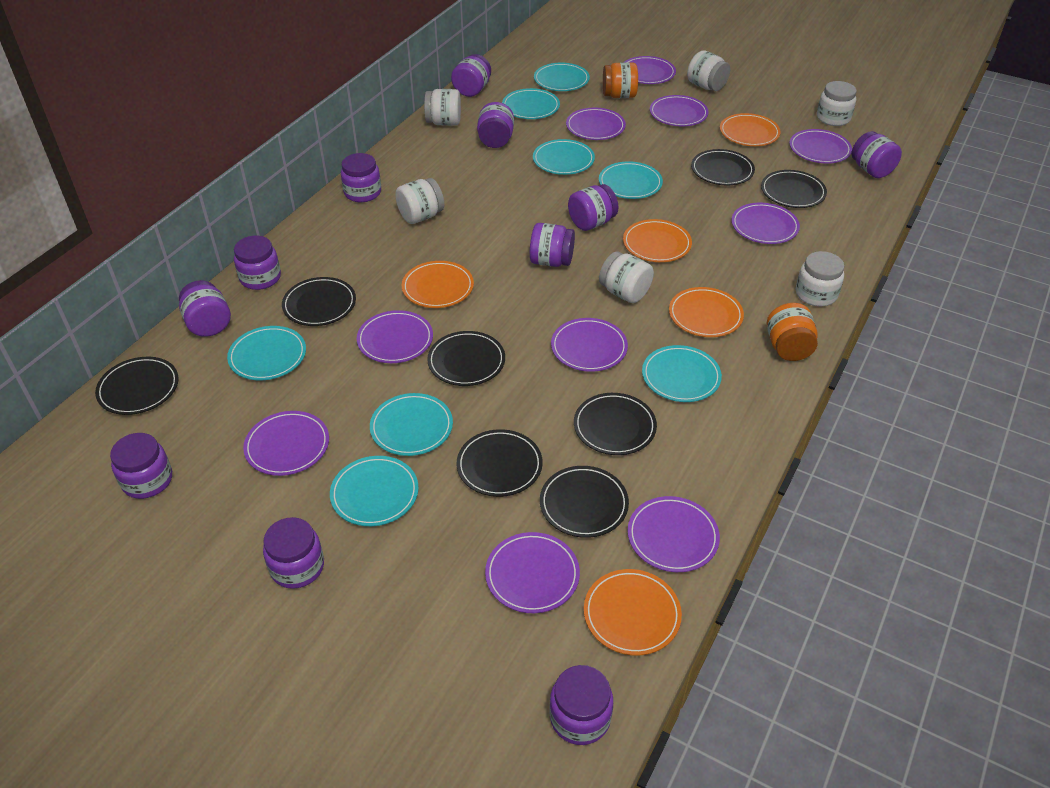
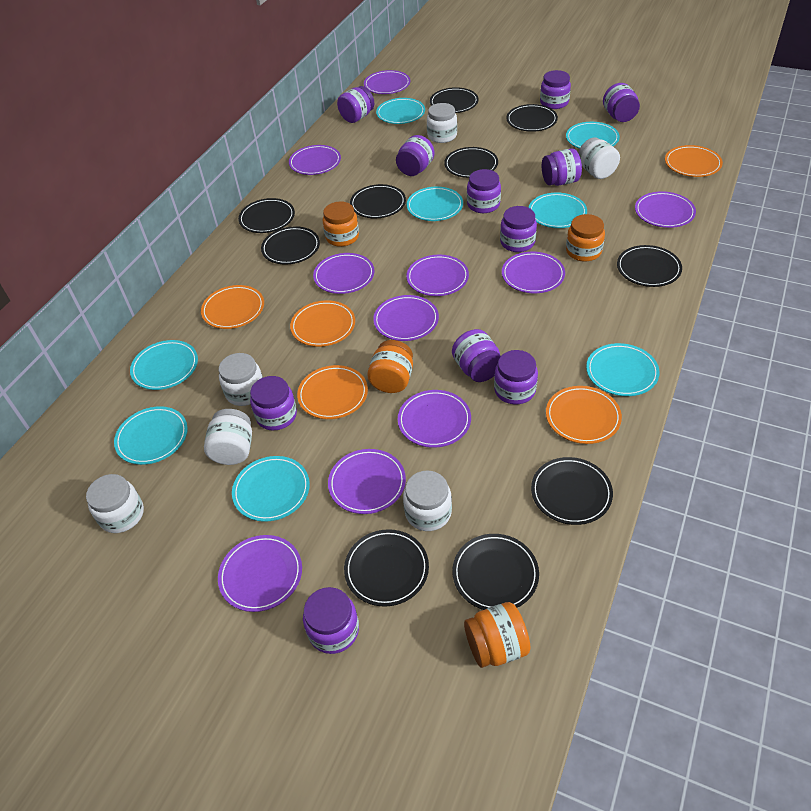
black plate: 8 -> 10
orange jar: 2 -> 4

